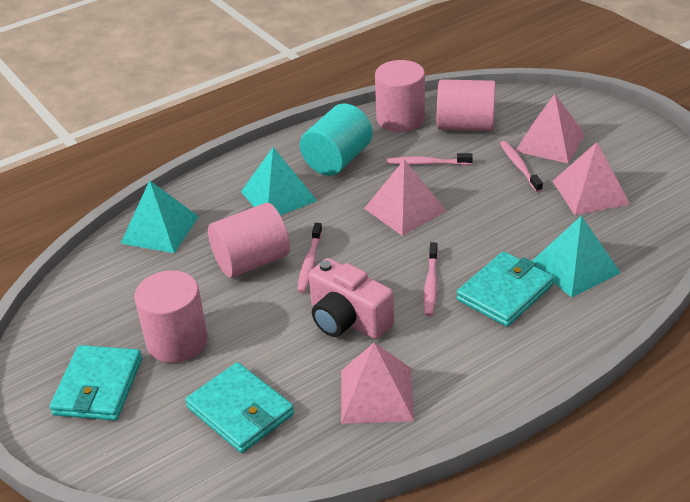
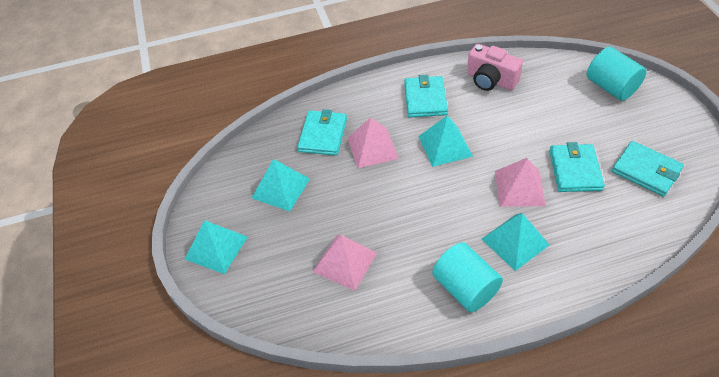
pink cylinder: 4 -> 0
pink pyramid: 4 -> 3
pink toothbrush: 4 -> 0
turquoise cylinder: 1 -> 2
turquoise pyramid: 3 -> 4
turquoise wallet: 3 -> 4

